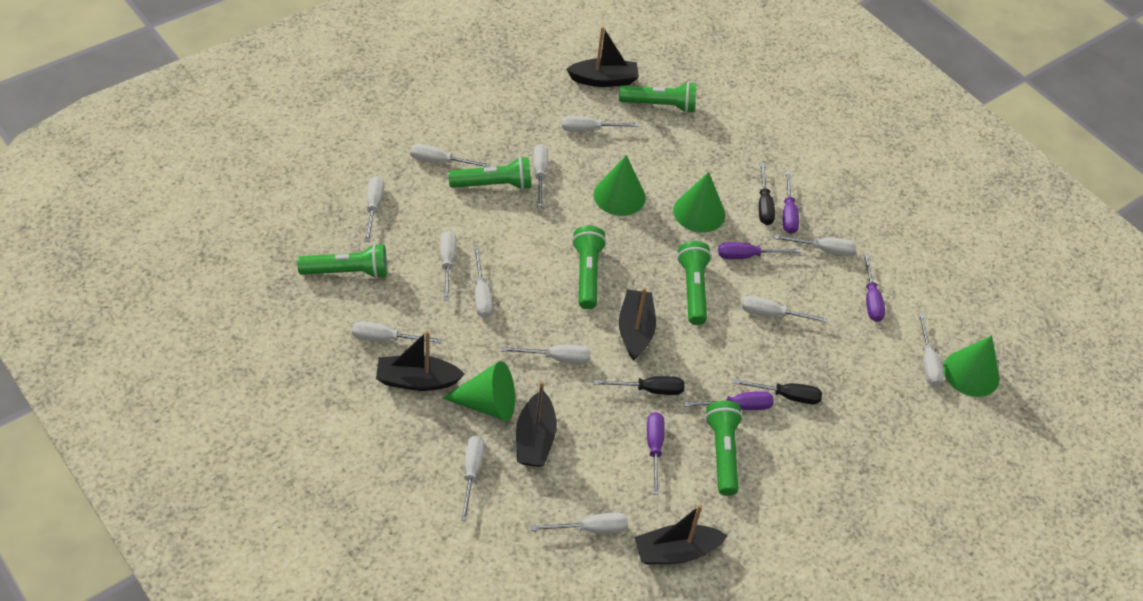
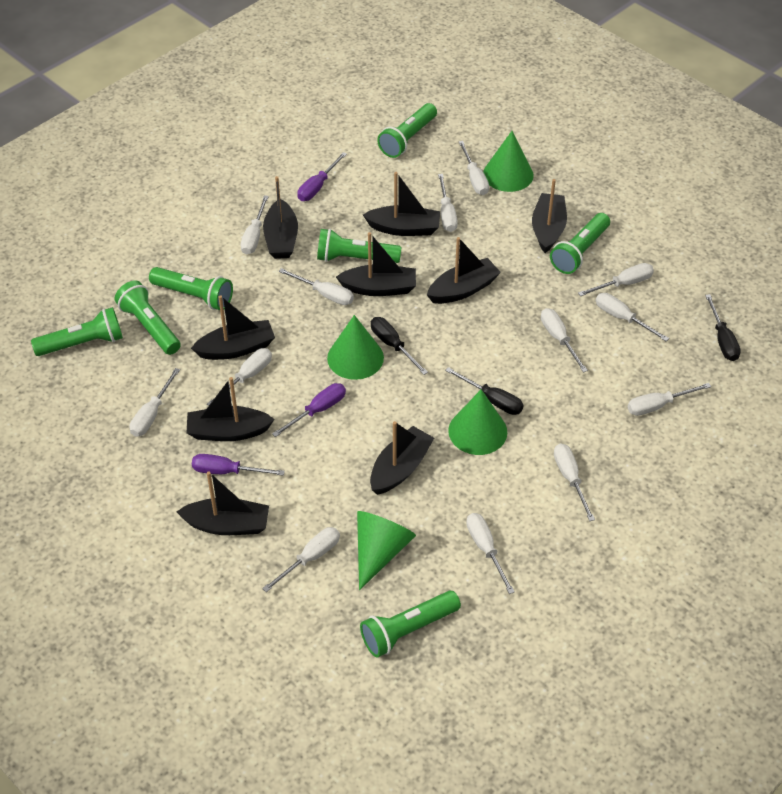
black boat: 5 -> 9
green flashlight: 6 -> 7
purple screwdriver: 5 -> 3

